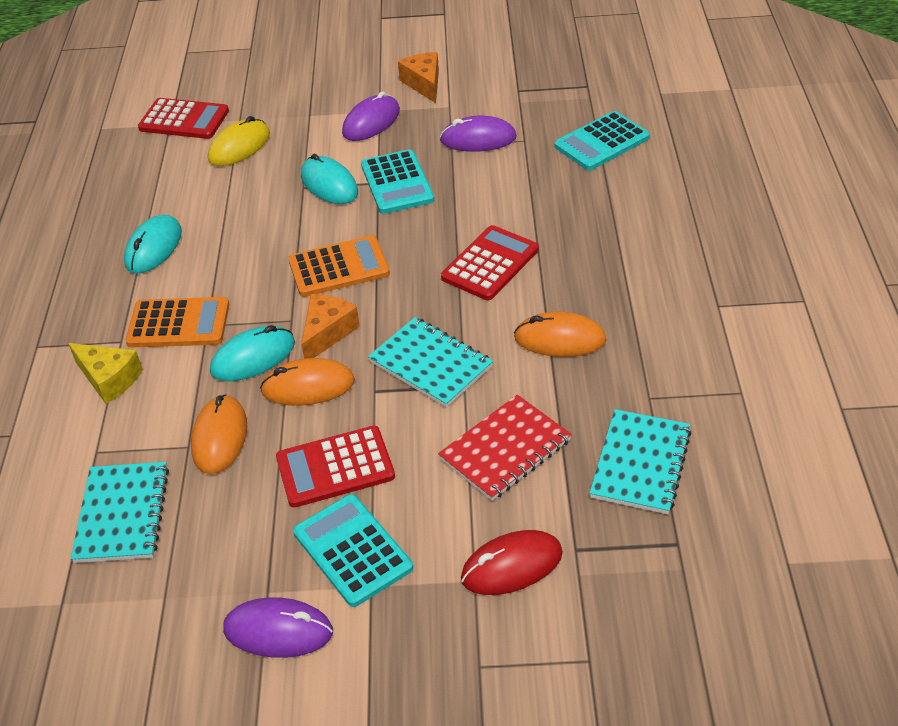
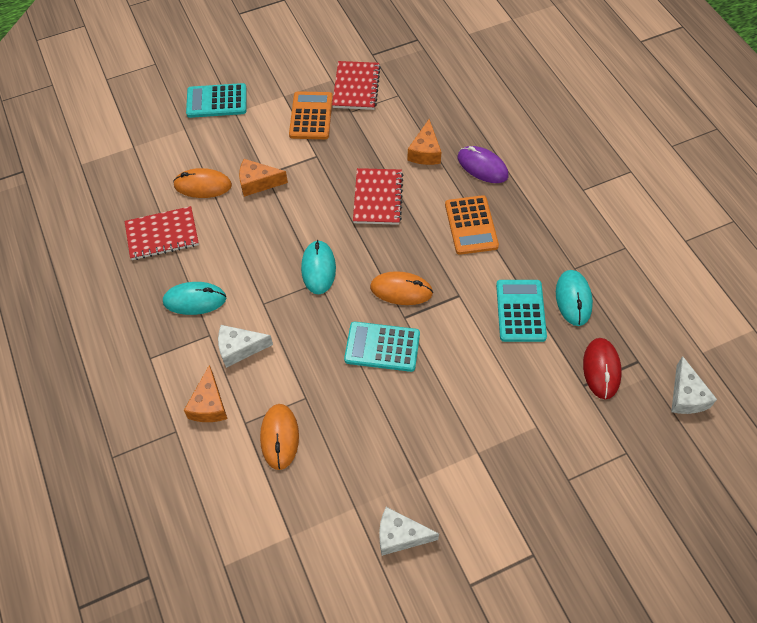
orange cheese: 2 -> 3
purple mouse: 3 -> 1
red calculator: 3 -> 0
red notebook: 1 -> 3
turquoise notebook: 3 -> 0
white cheese: 0 -> 3
yellow cheese: 1 -> 0
yellow mouse: 1 -> 0

